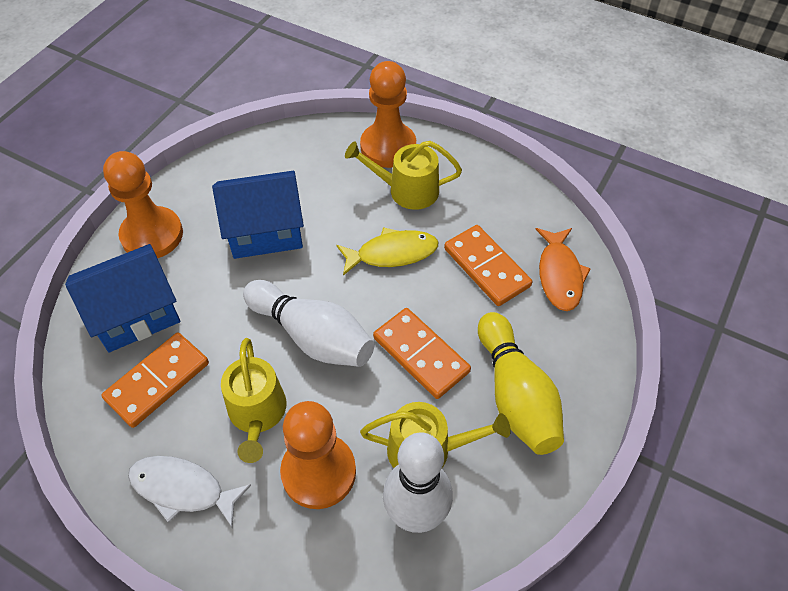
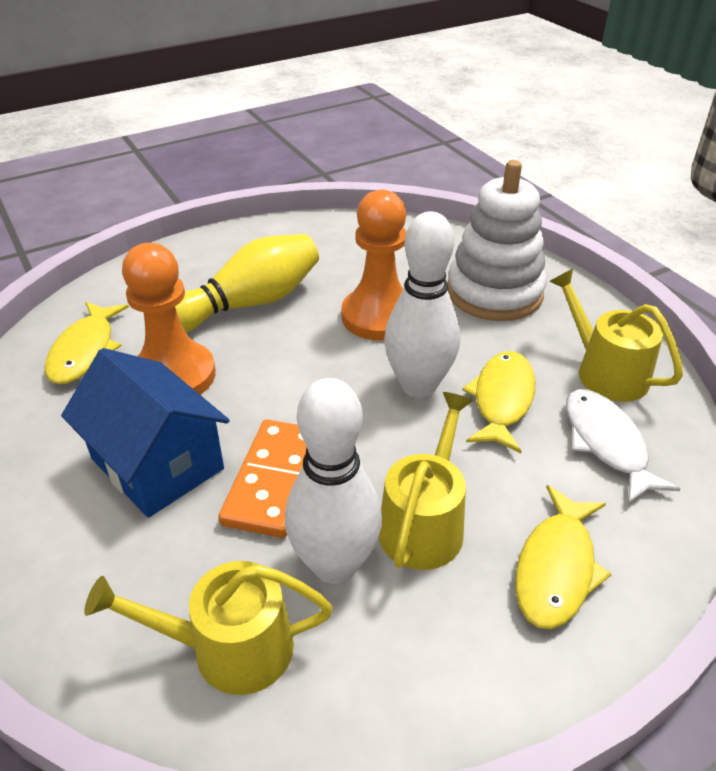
blue house: 2 -> 1
orange domino: 3 -> 1
orange fish: 1 -> 0
orange pawn: 3 -> 2
white stacking toy: 0 -> 1
yellow fish: 1 -> 3

